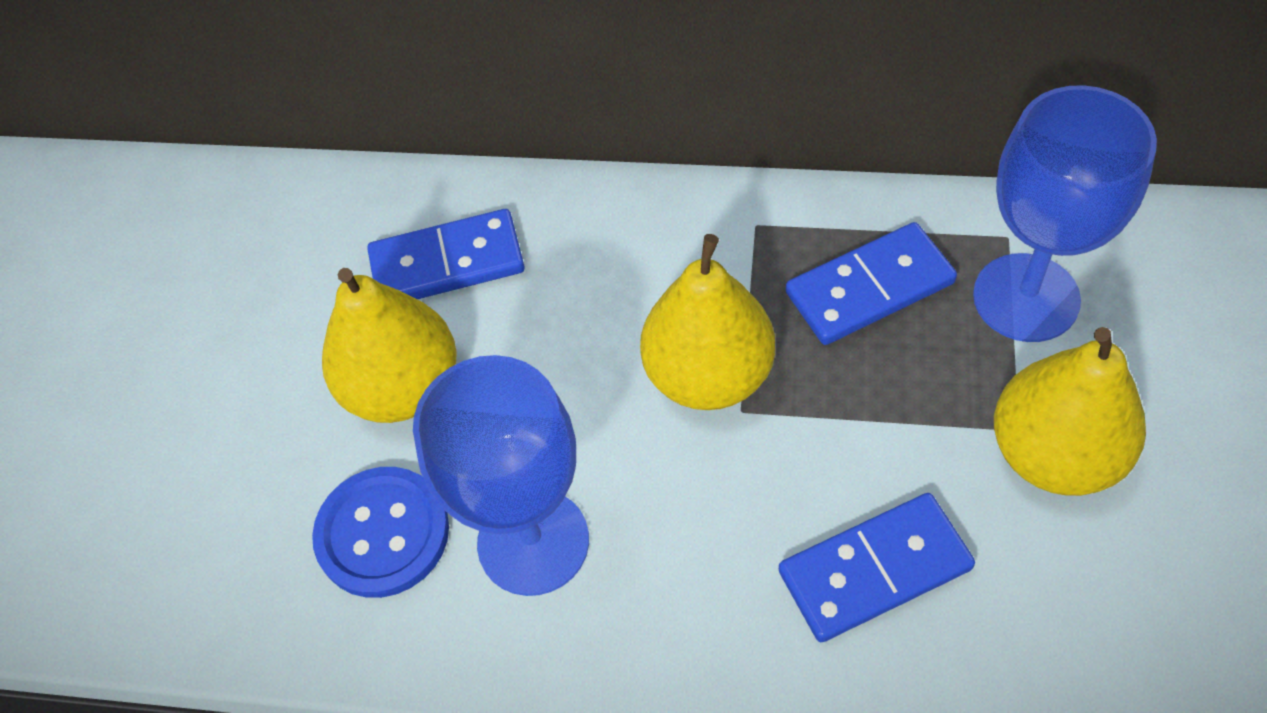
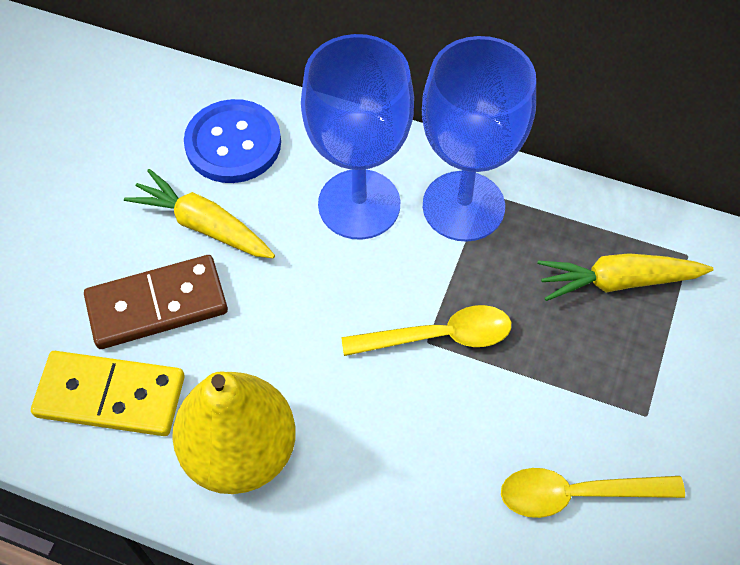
blue domino: 3 -> 0
brown domino: 0 -> 1
yellow carrot: 0 -> 2
yellow domino: 0 -> 1
yellow pear: 3 -> 1
yellow spoon: 0 -> 2

